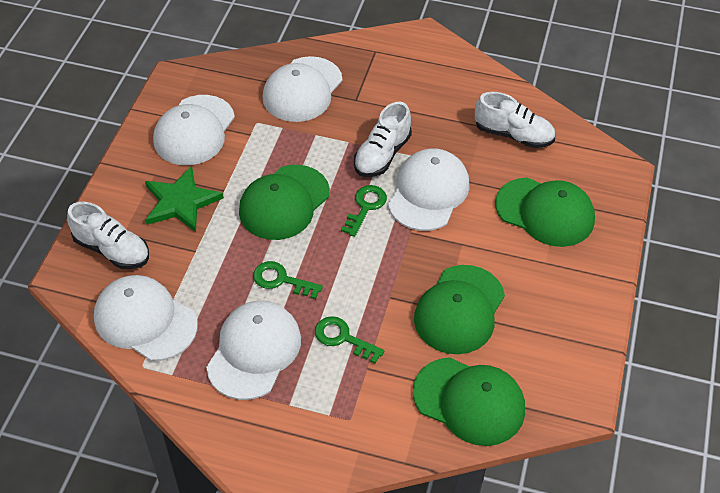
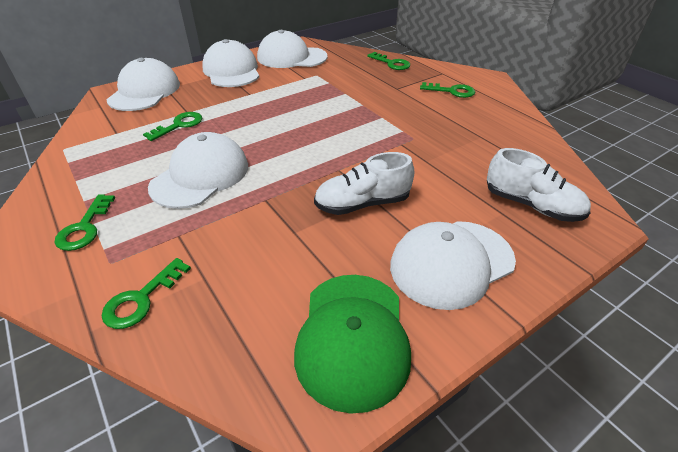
green cap: 4 -> 1
green key: 3 -> 5
green star: 1 -> 0
white shoe: 3 -> 2

